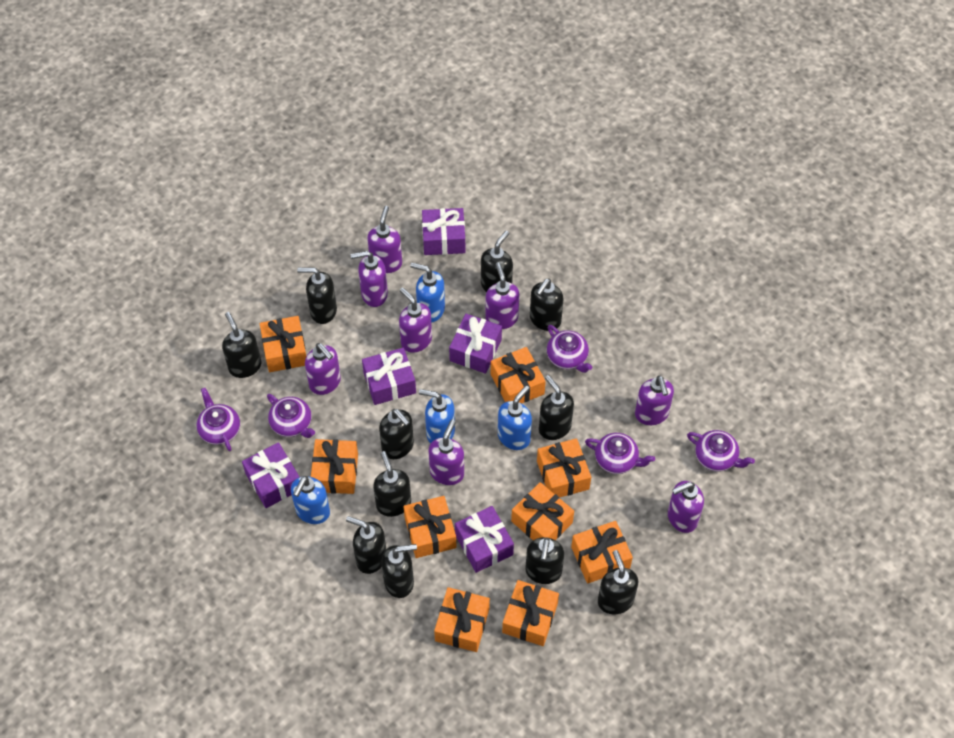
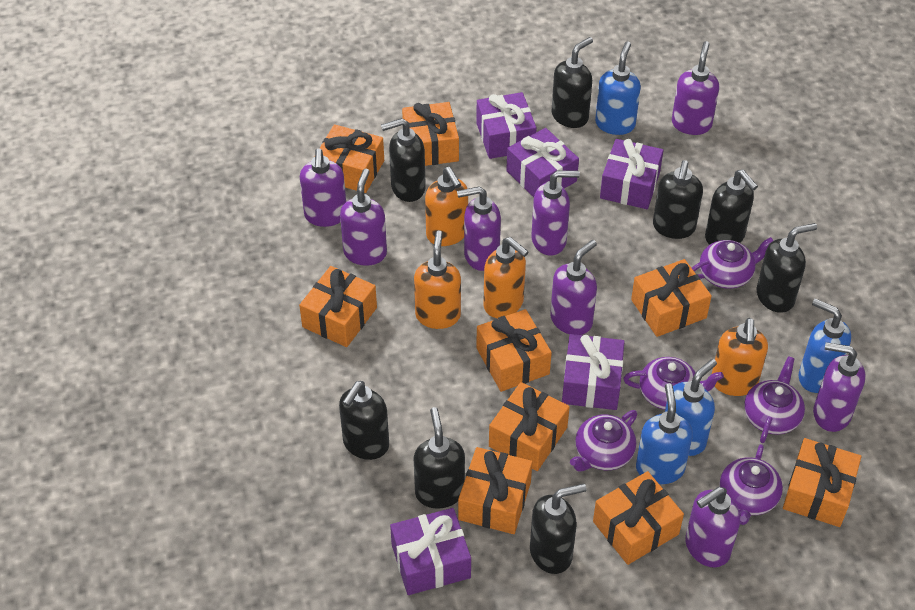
black soap dispenser: 11 -> 8
orange soap dispenser: 0 -> 4

